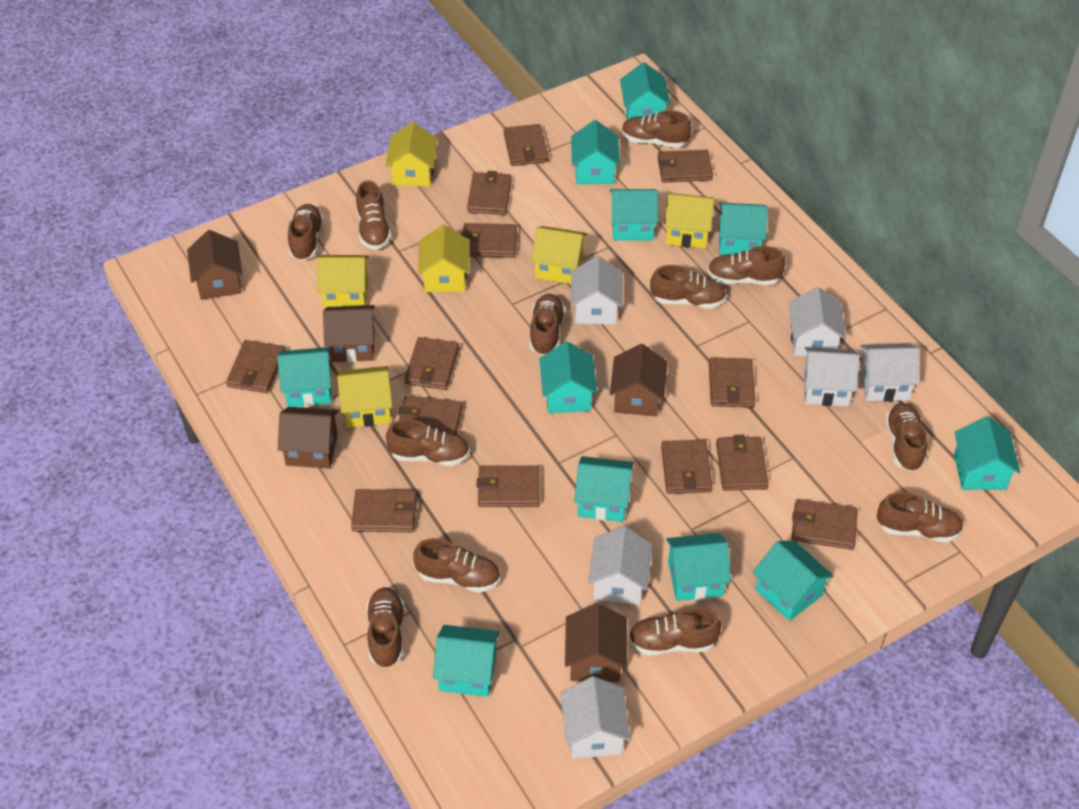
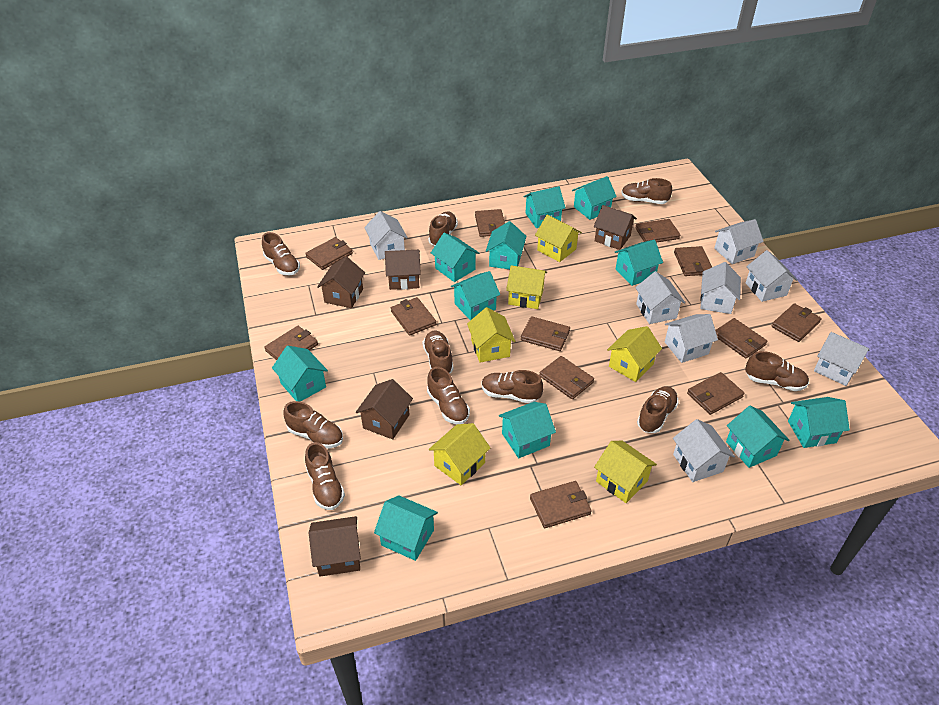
brown shoe: 12 -> 10
brown wallet: 13 -> 12
white house: 6 -> 8

